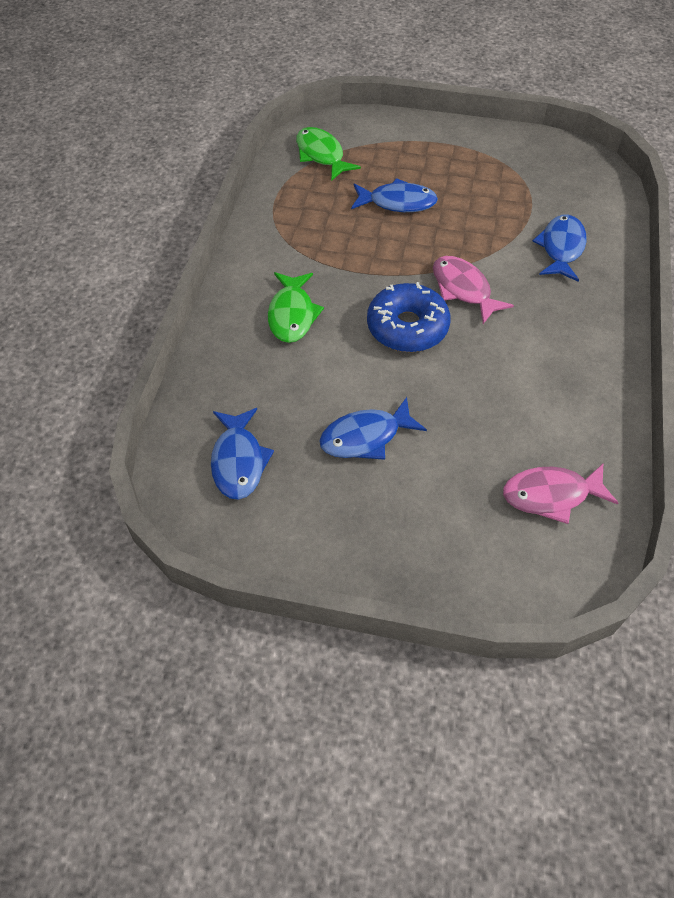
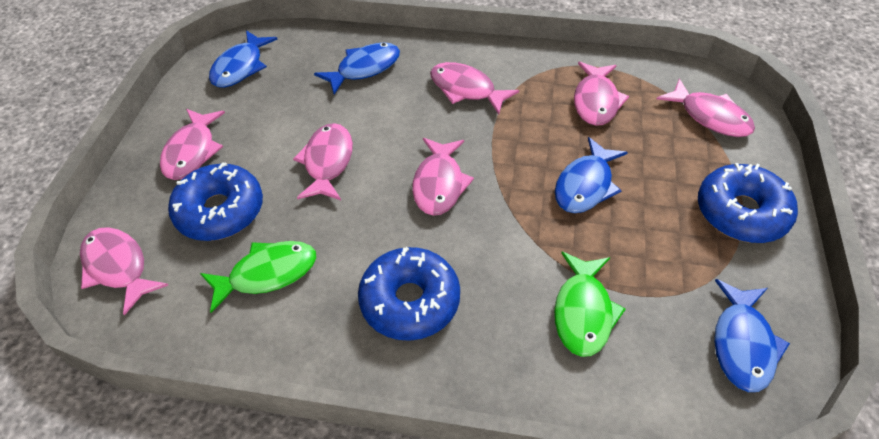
blue donut: 1 -> 3
pink fish: 2 -> 7

